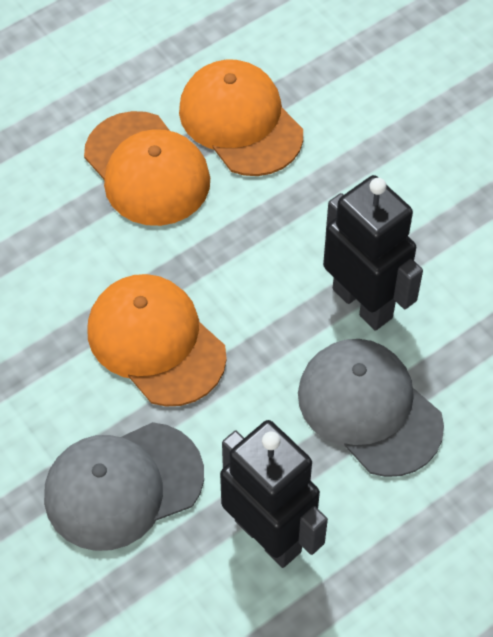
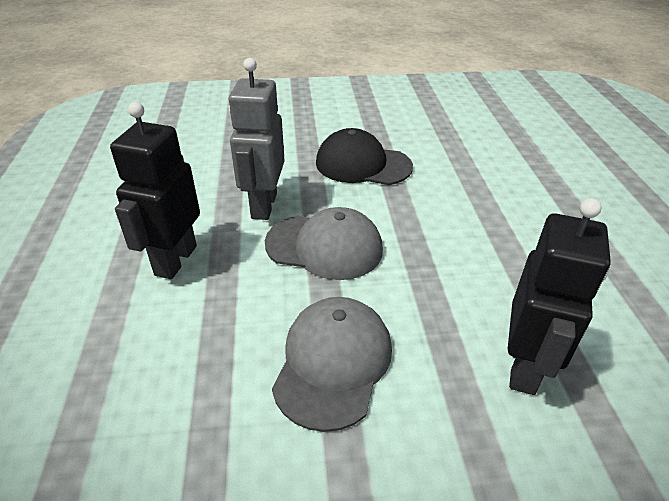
black cap: 0 -> 1
grey robot: 0 -> 1
orange cap: 3 -> 0

